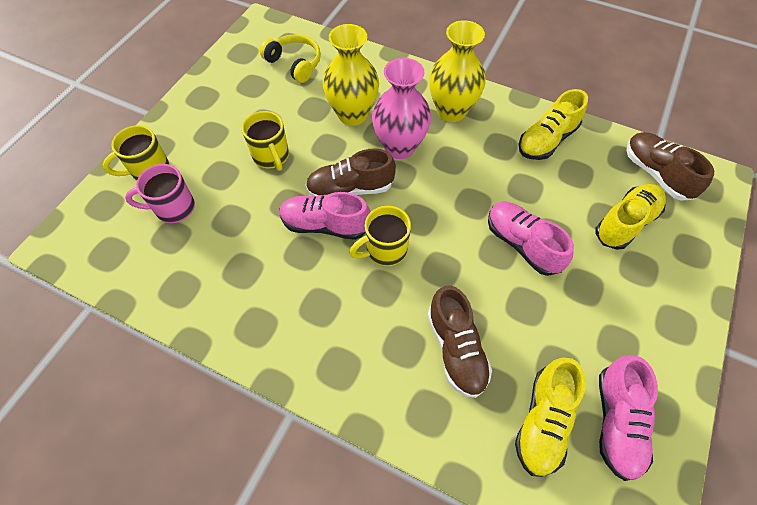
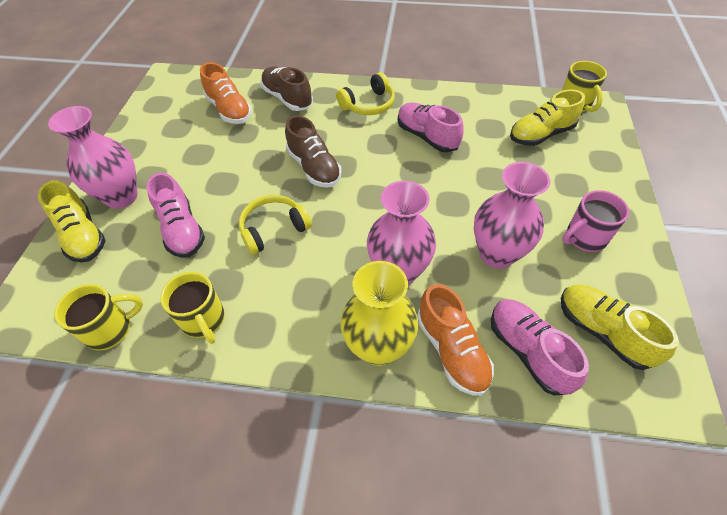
brown shoe: 3 -> 2
orange shoe: 0 -> 2
pink vase: 1 -> 3
yellow headphones: 1 -> 2
yellow vase: 2 -> 1

